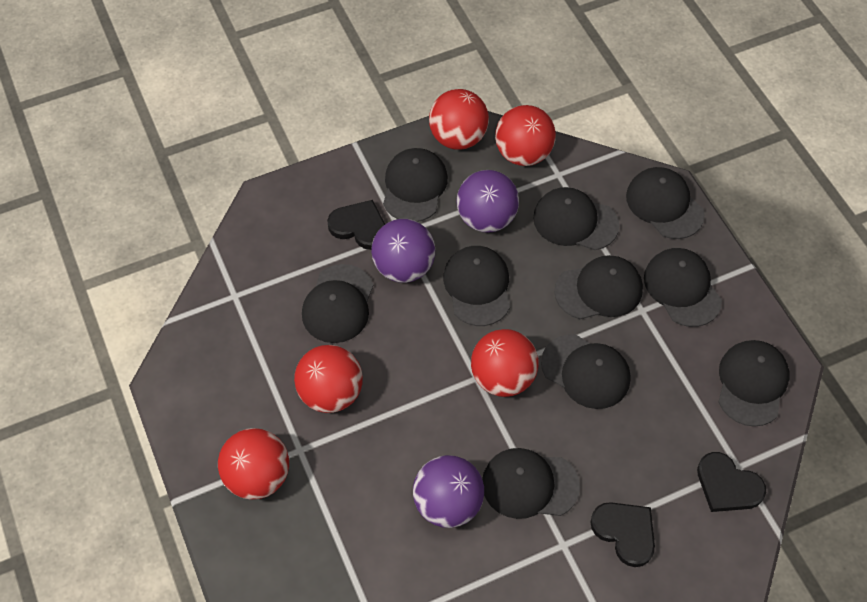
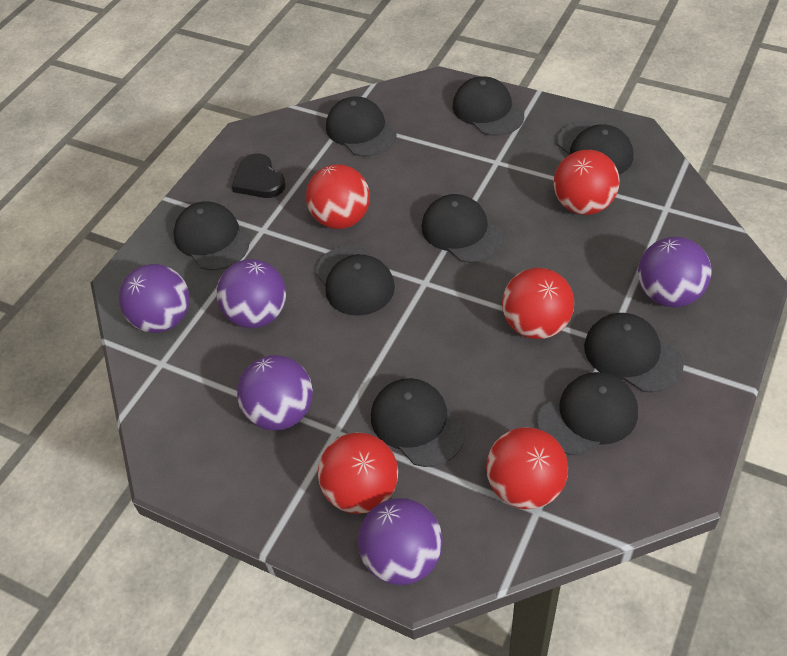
black cap: 10 -> 9
black heart: 3 -> 1
purple ball: 3 -> 5

